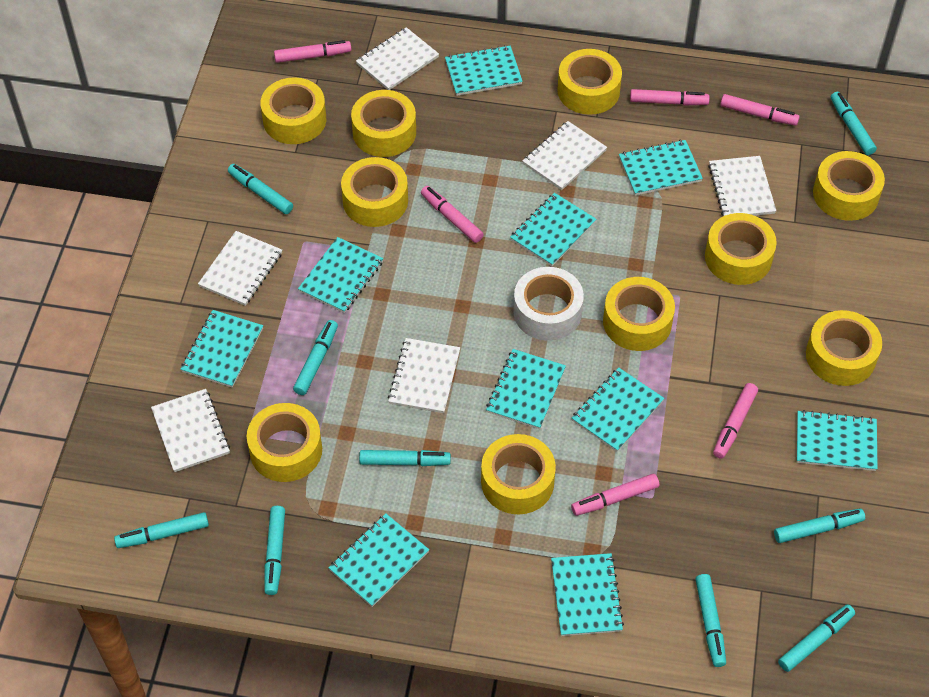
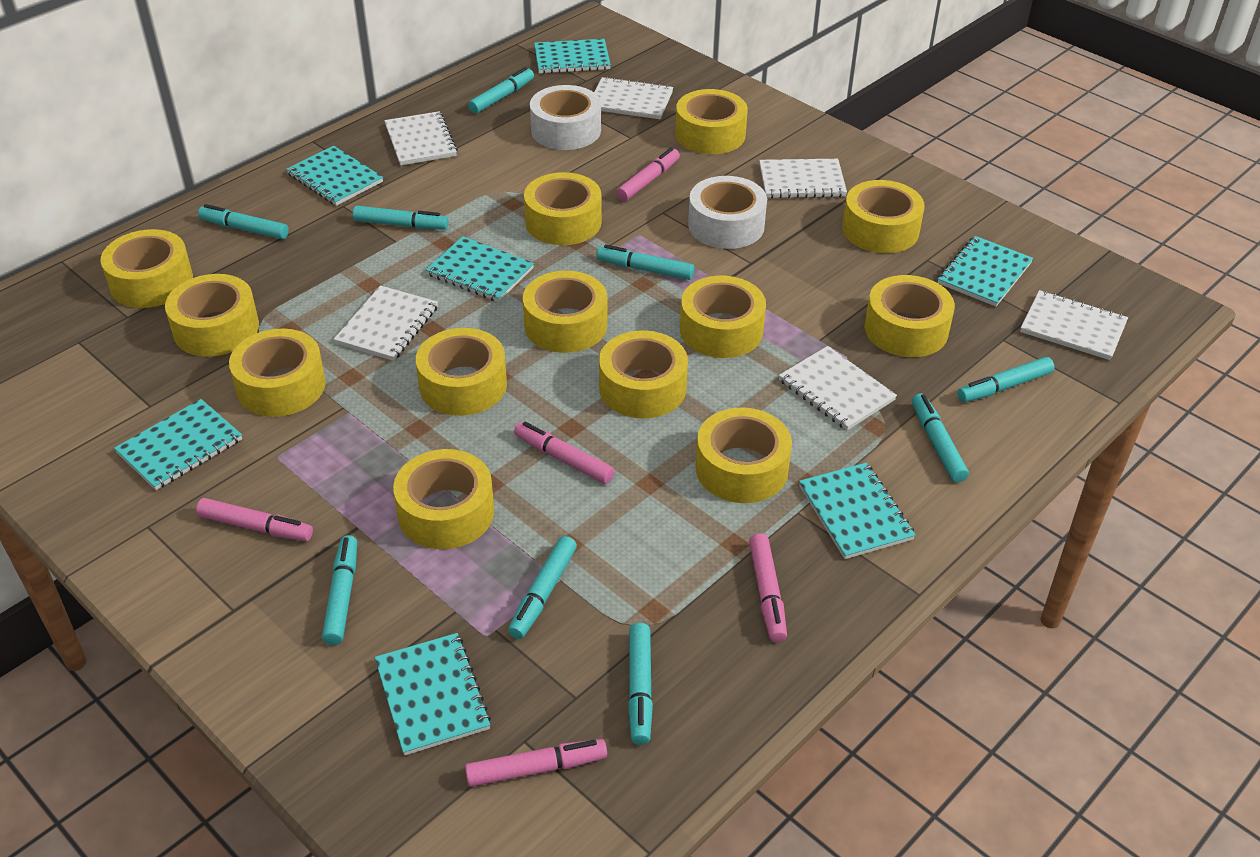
pink marker: 6 -> 5
turquoise notebook: 10 -> 7
white tape: 1 -> 2
yellow tape: 10 -> 13

